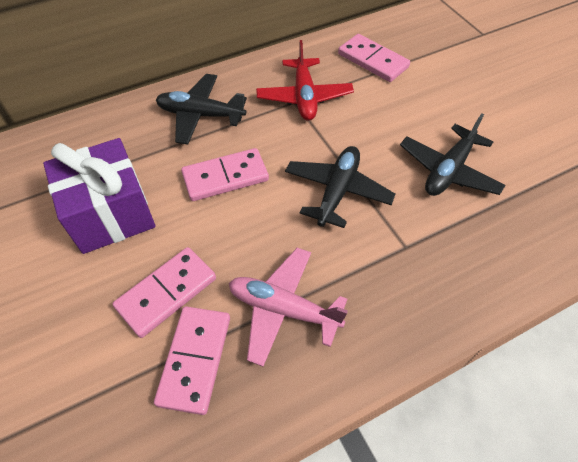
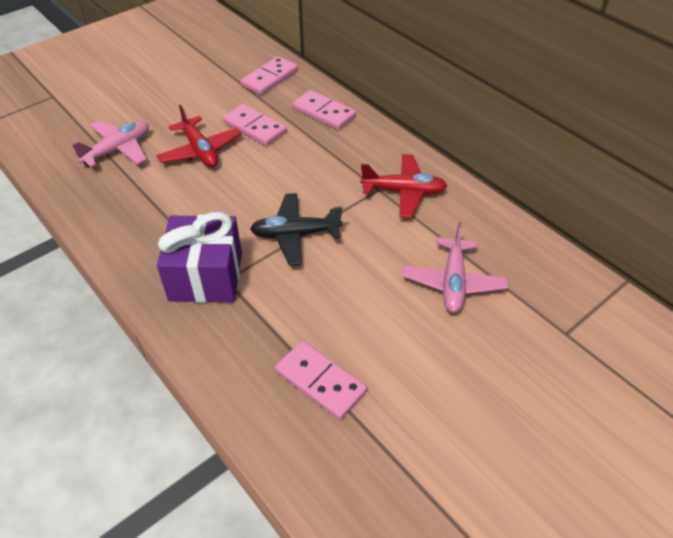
black plane: 3 -> 1
pink plane: 1 -> 2
red plane: 1 -> 2

